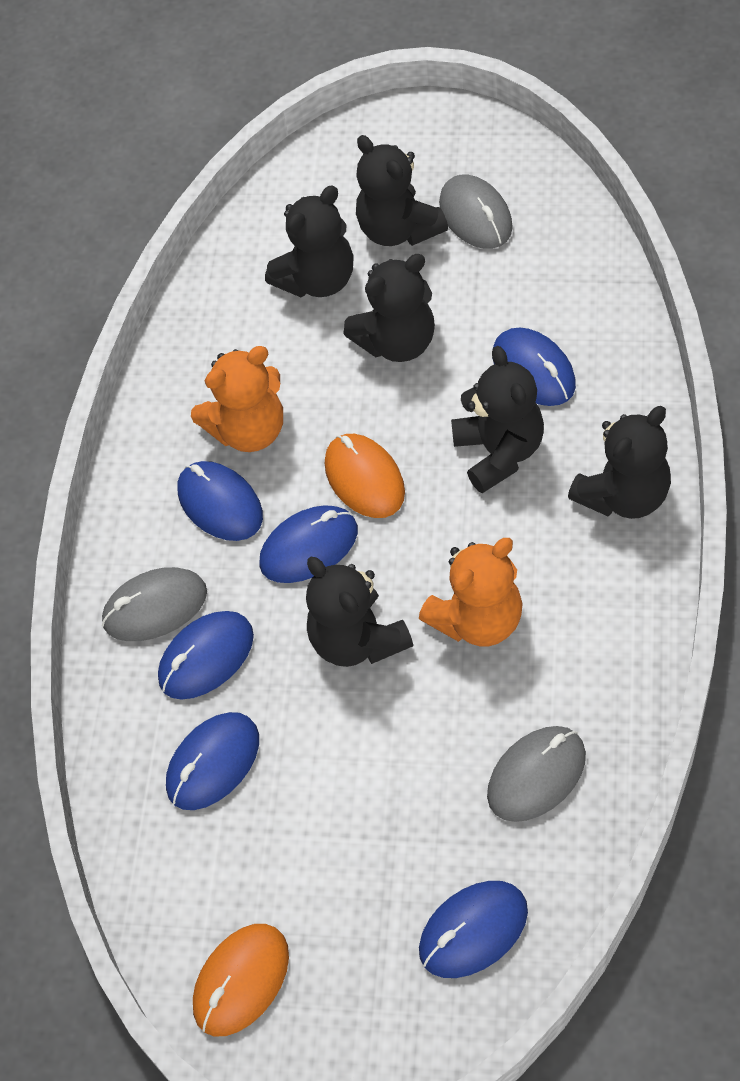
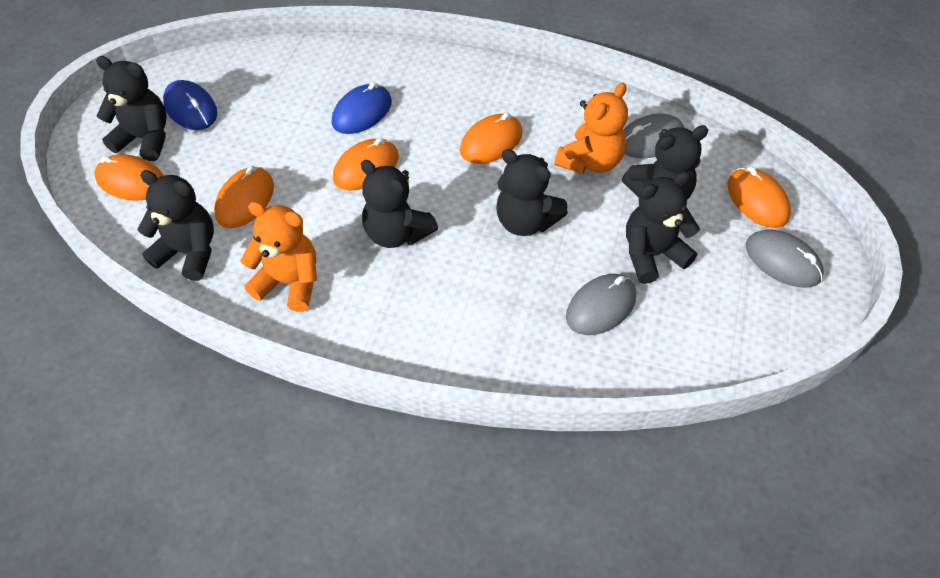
blue mouse: 6 -> 2
orange mouse: 2 -> 5

